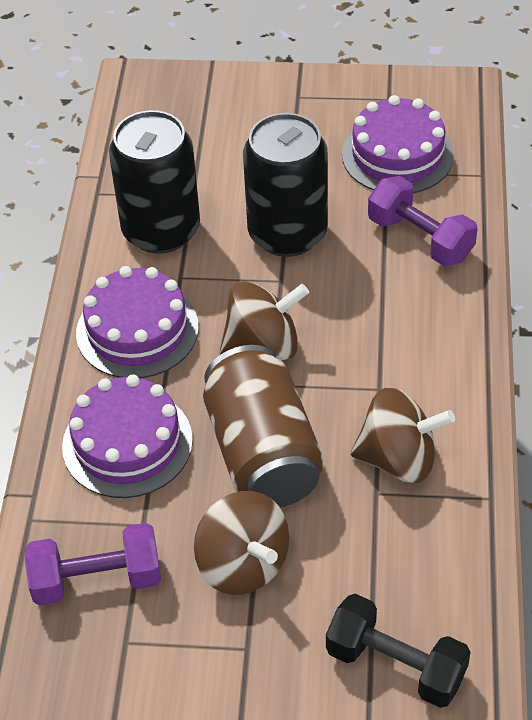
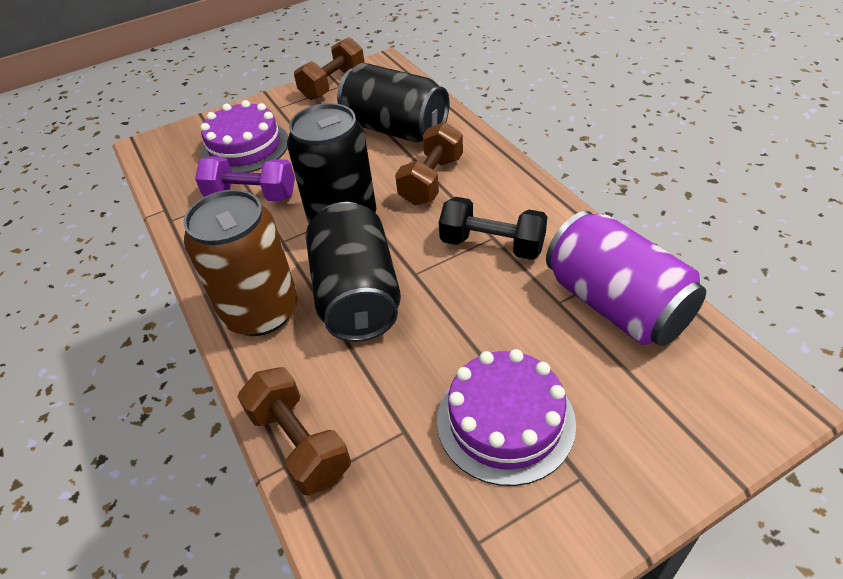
black can: 2 -> 3
brown dumbbell: 0 -> 3
brown spinning top: 3 -> 0
purple cake: 3 -> 2
purple can: 0 -> 1
purple dumbbell: 2 -> 1

